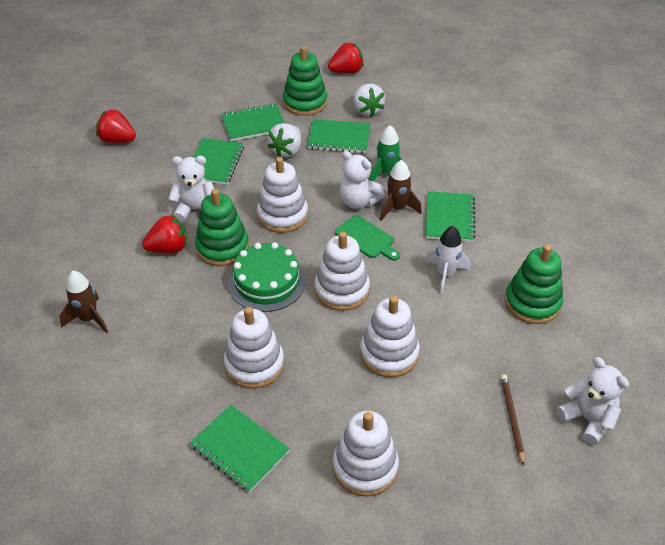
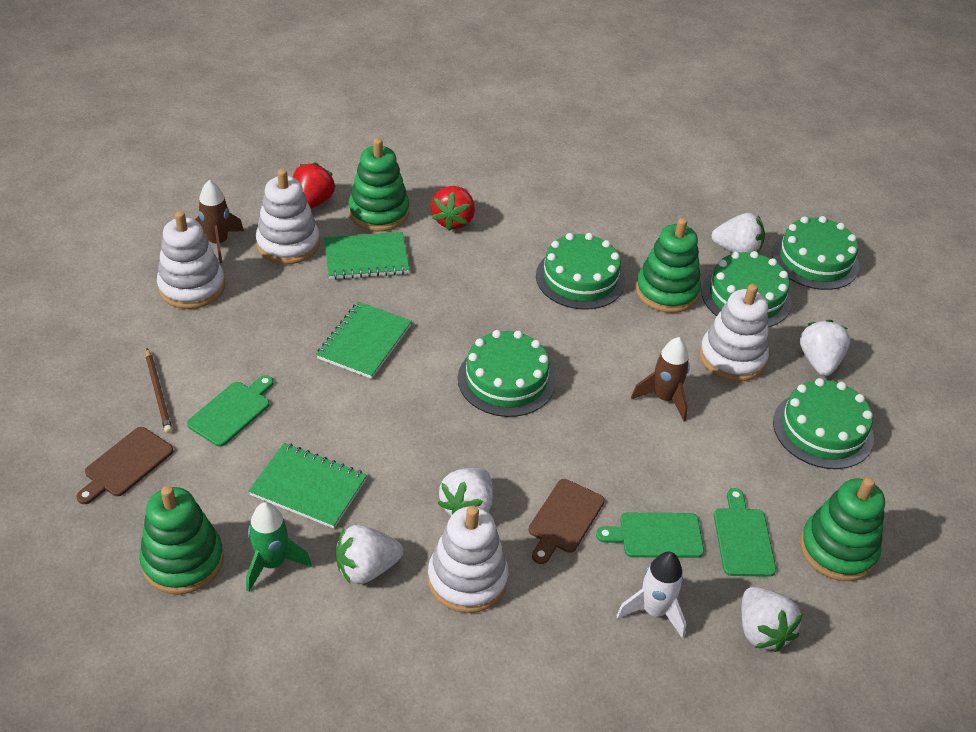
brown cutting board: 0 -> 2
green cake: 1 -> 5
green cutting board: 1 -> 3
green notebook: 5 -> 3
green stacking toy: 3 -> 4
red strawberry: 3 -> 2
white stacking toy: 5 -> 4
white strawberry: 2 -> 5
white teddy bear: 3 -> 0

